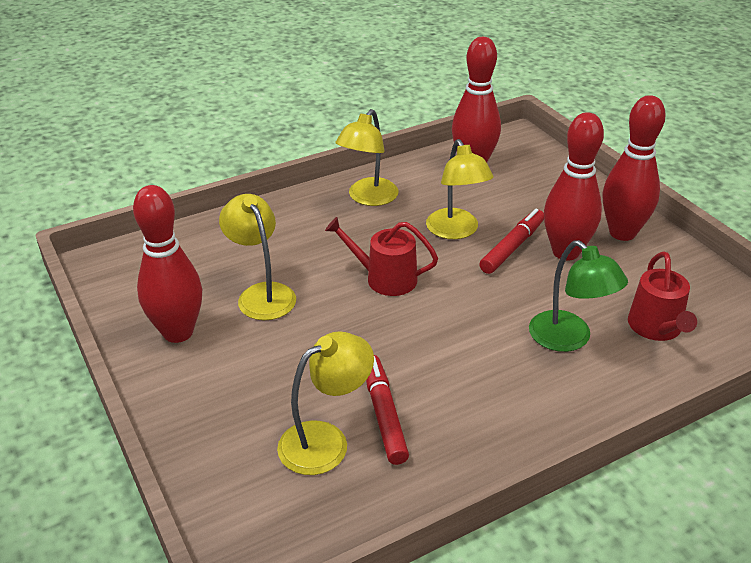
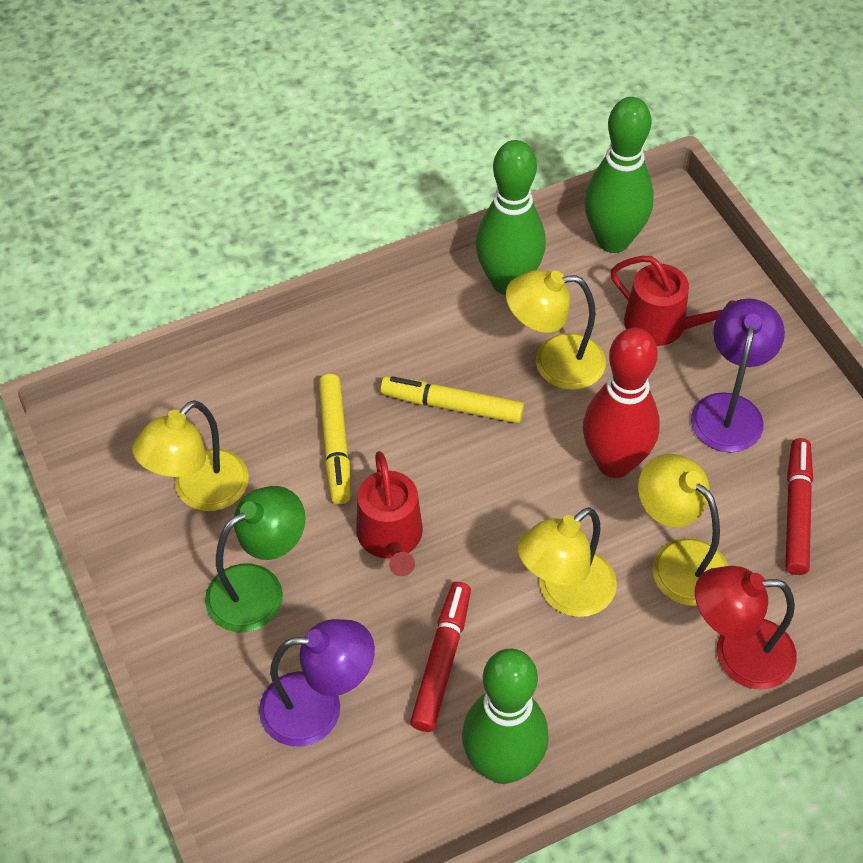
green bowling pin: 0 -> 3
purple lamp: 0 -> 2
red bowling pin: 4 -> 1
red lamp: 0 -> 1
yellow marker: 0 -> 2

